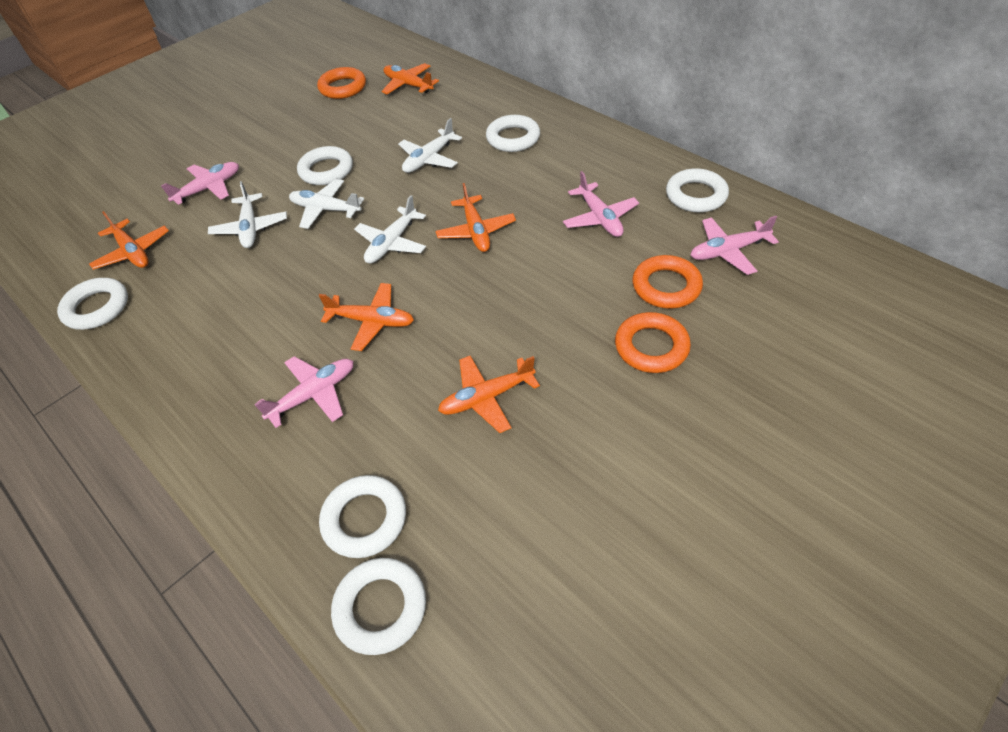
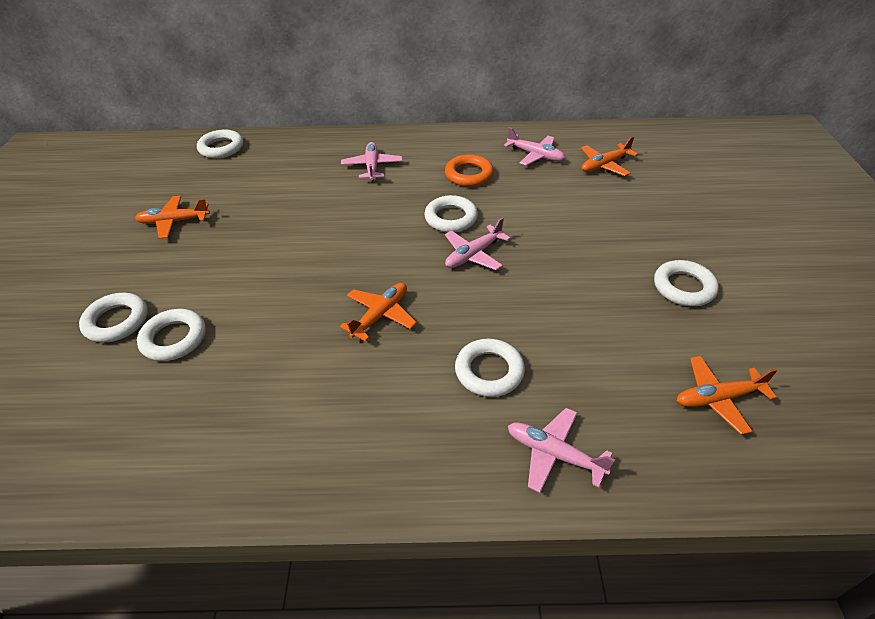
orange plane: 5 -> 4
orange ring: 3 -> 1
white plane: 4 -> 0

